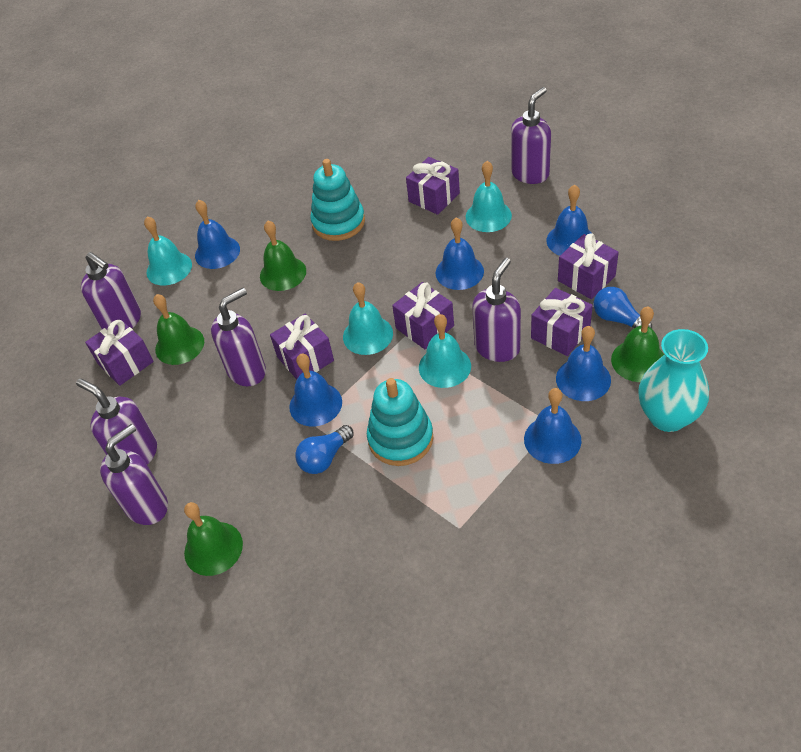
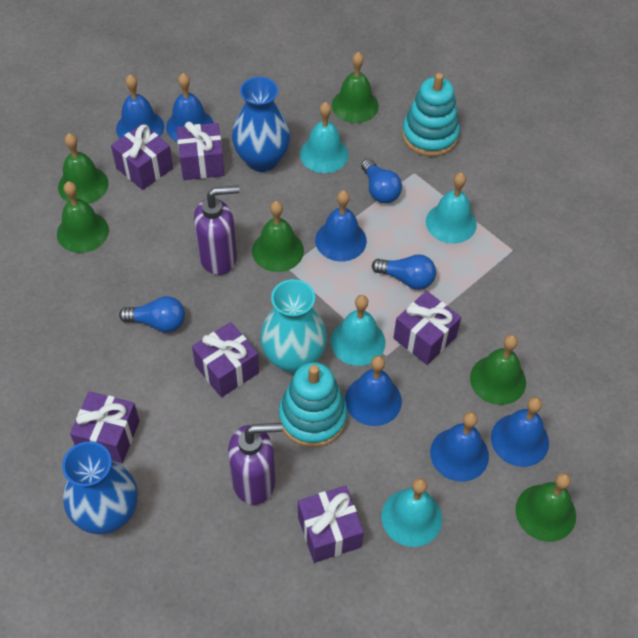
blue light bulb: 2 -> 3
blue vase: 0 -> 2
green bell: 4 -> 6
purple soap dispenser: 6 -> 2

